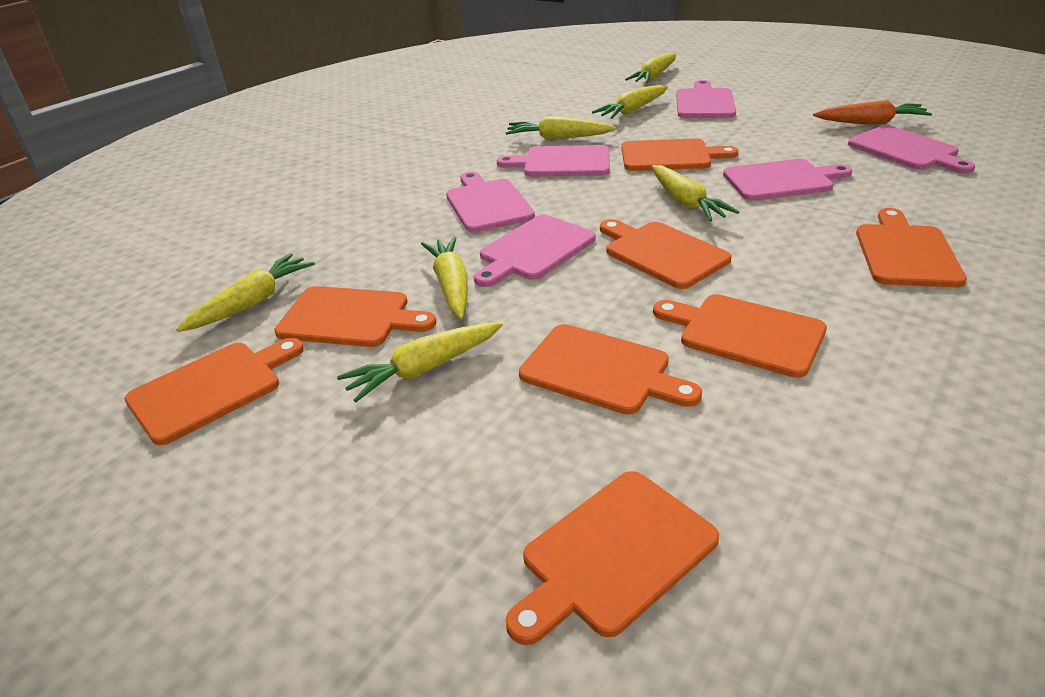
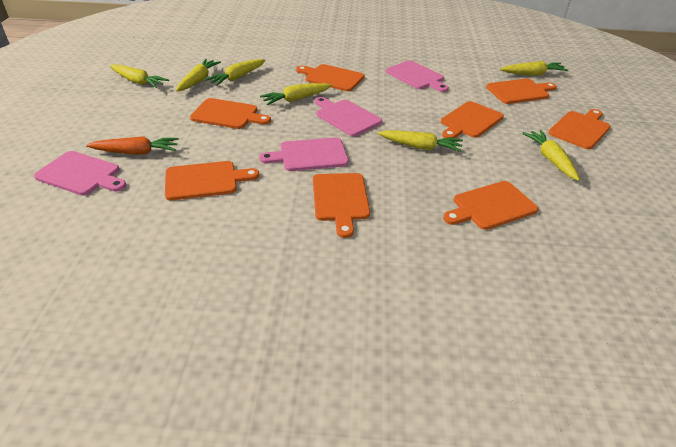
pink cutting board: 6 -> 4

